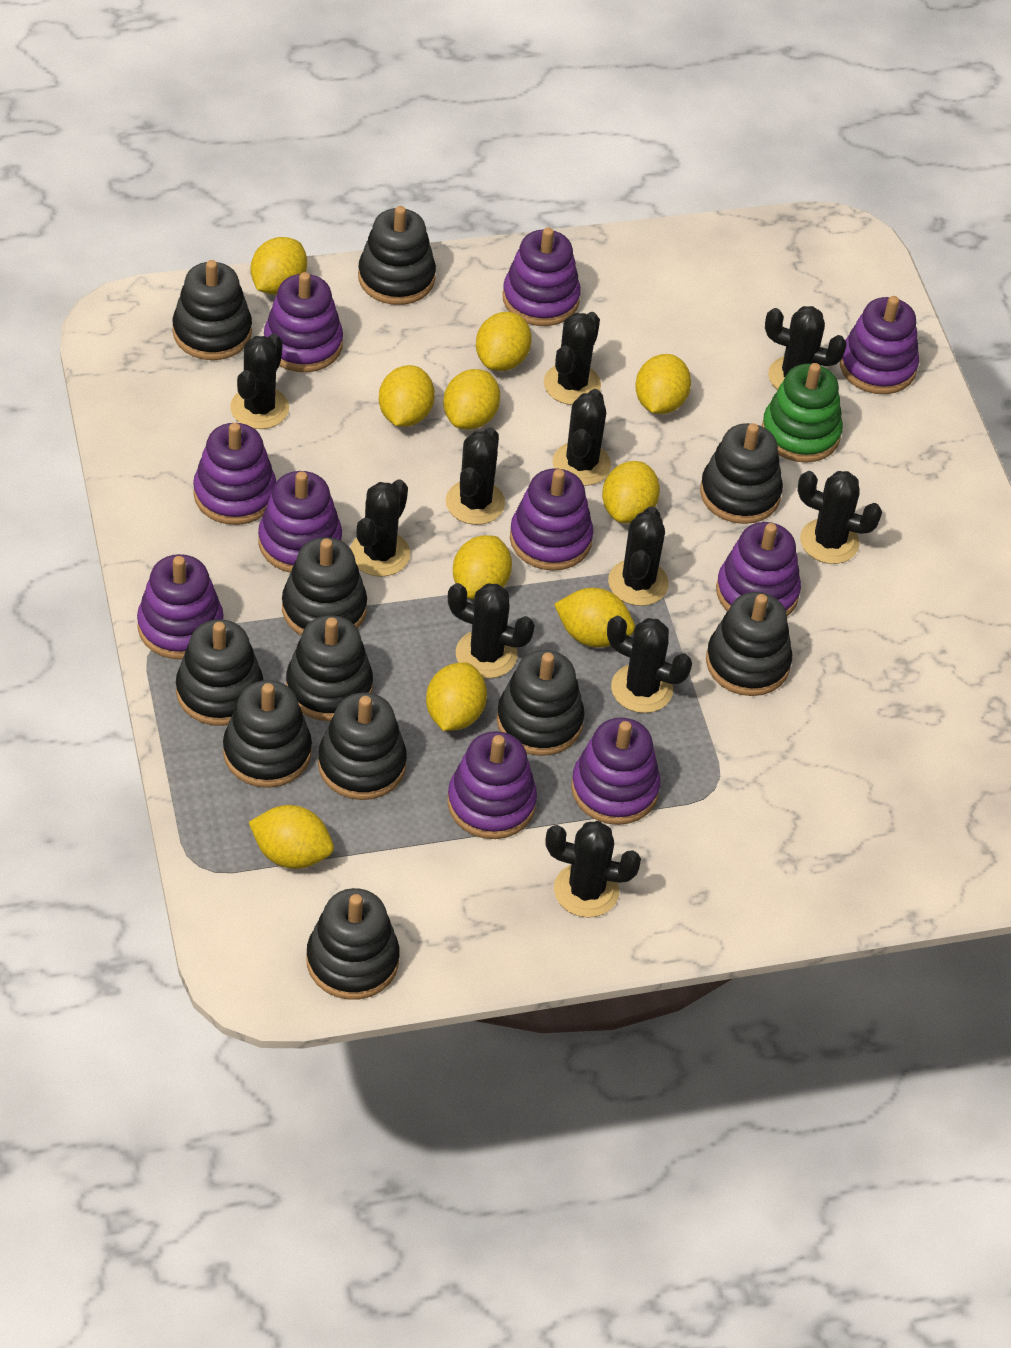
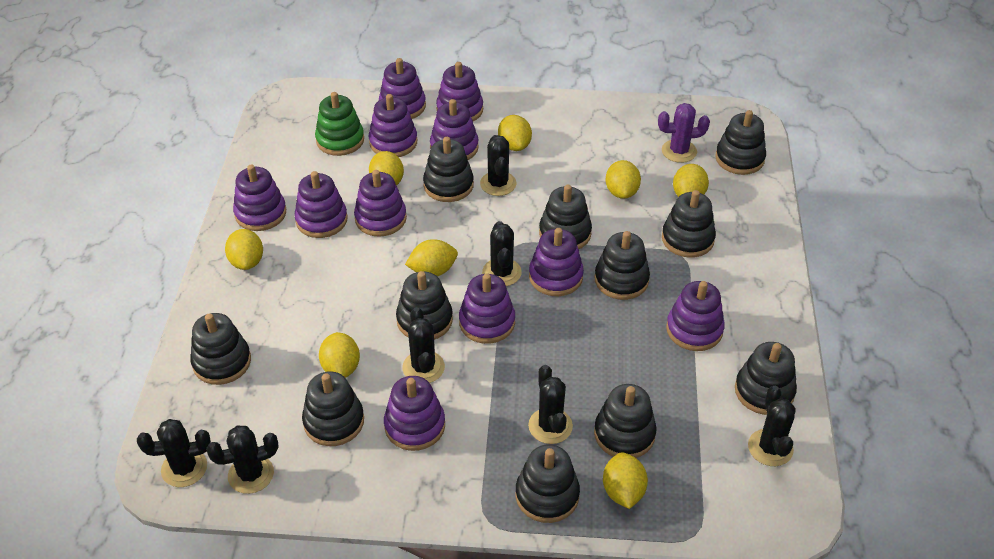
black cactus: 11 -> 7
purple cactus: 0 -> 1
purple stacking toy: 10 -> 11
yellow lemon: 10 -> 8

